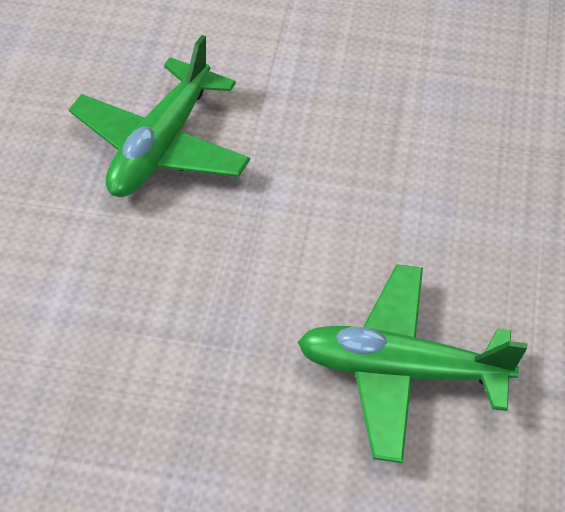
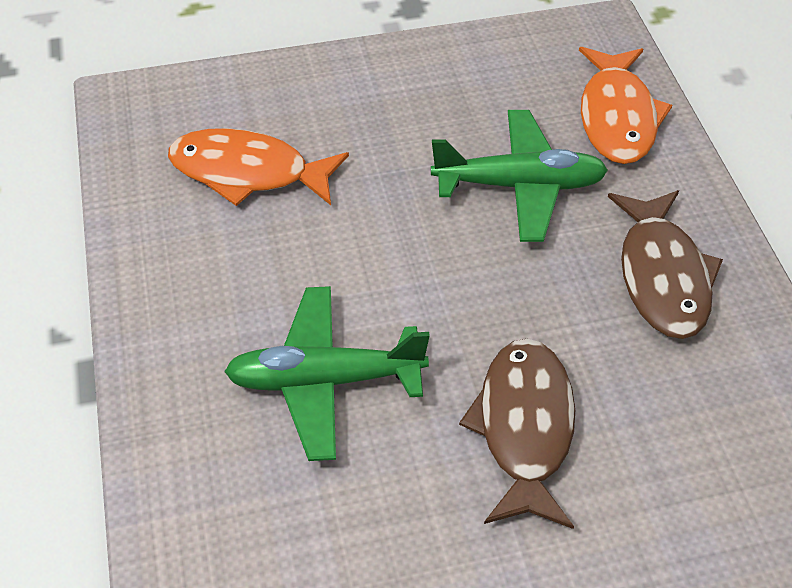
brown fish: 0 -> 2
orange fish: 0 -> 2

